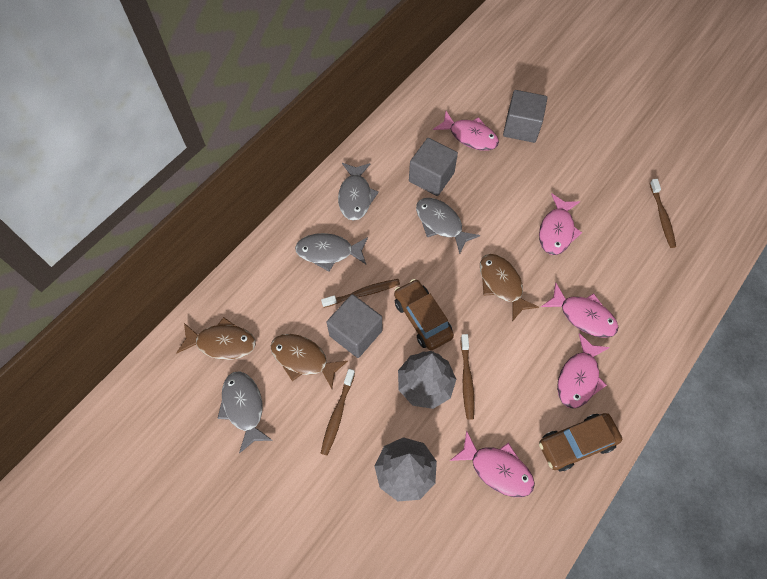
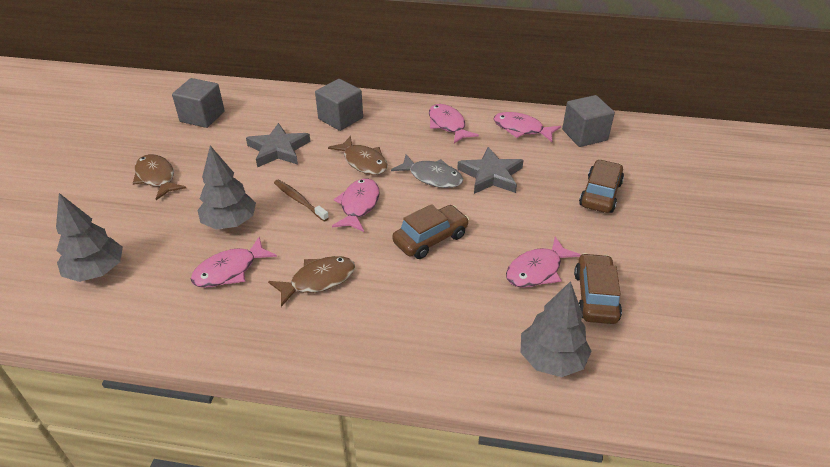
brown car: 2 -> 3
brown toothbrush: 4 -> 1
grey fish: 4 -> 1
grey star: 0 -> 2
grey tree: 2 -> 3

